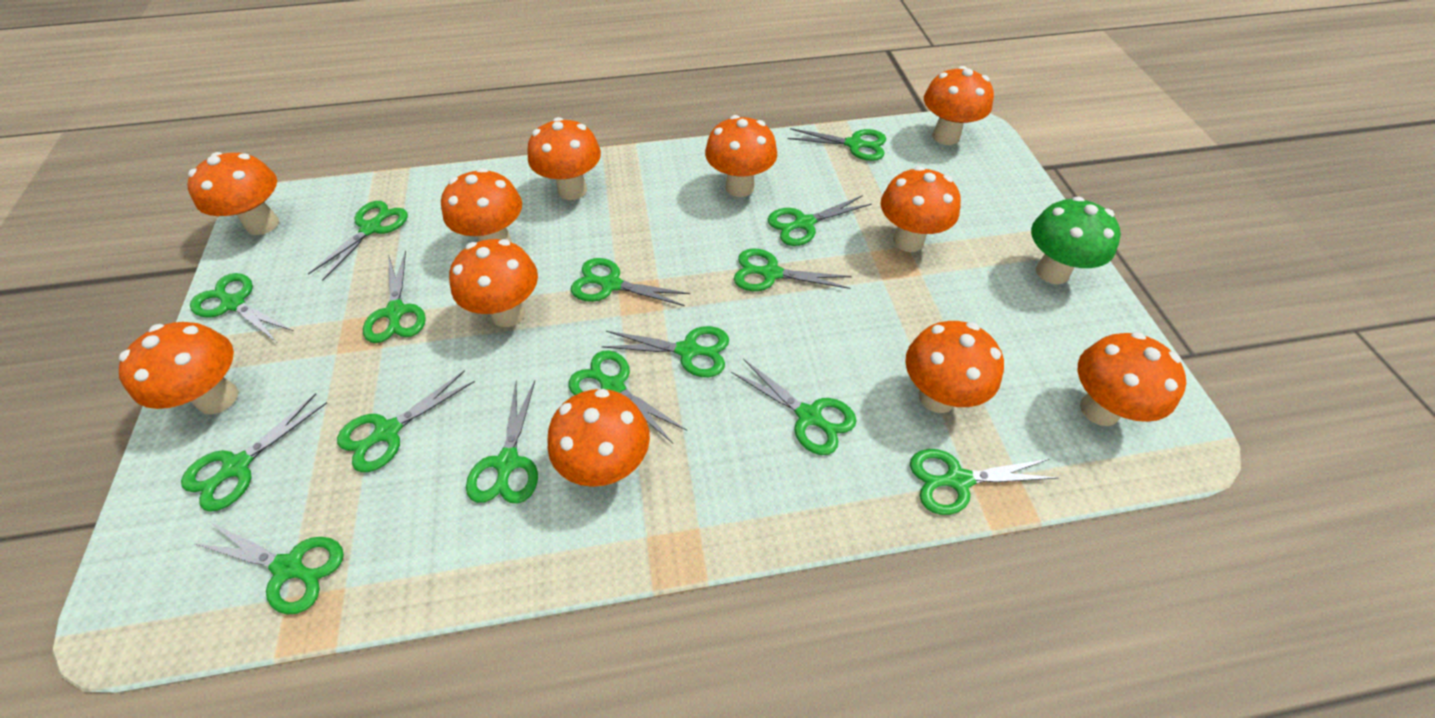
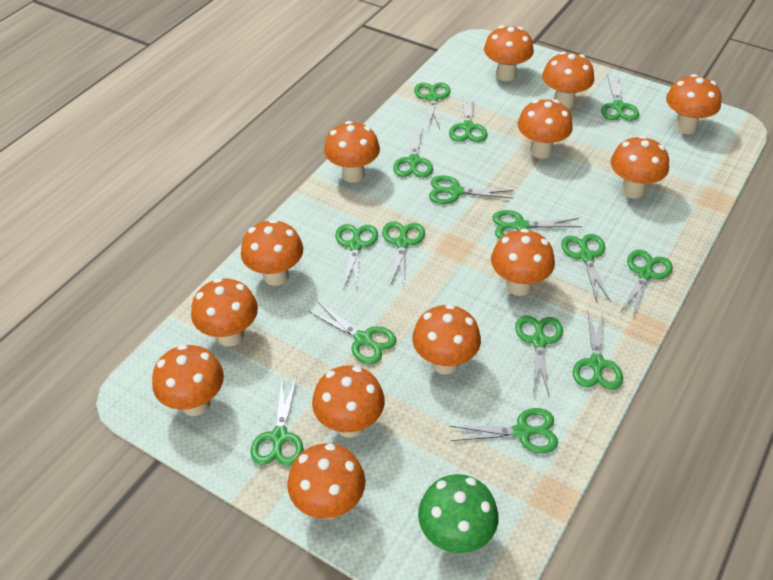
orange mushroom: 11 -> 13

